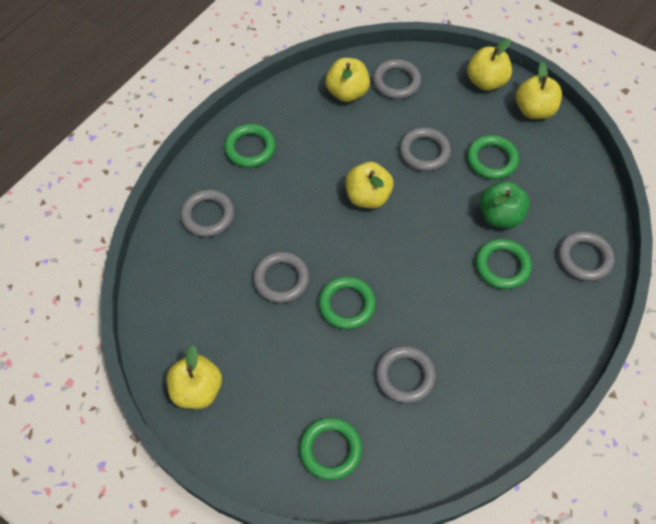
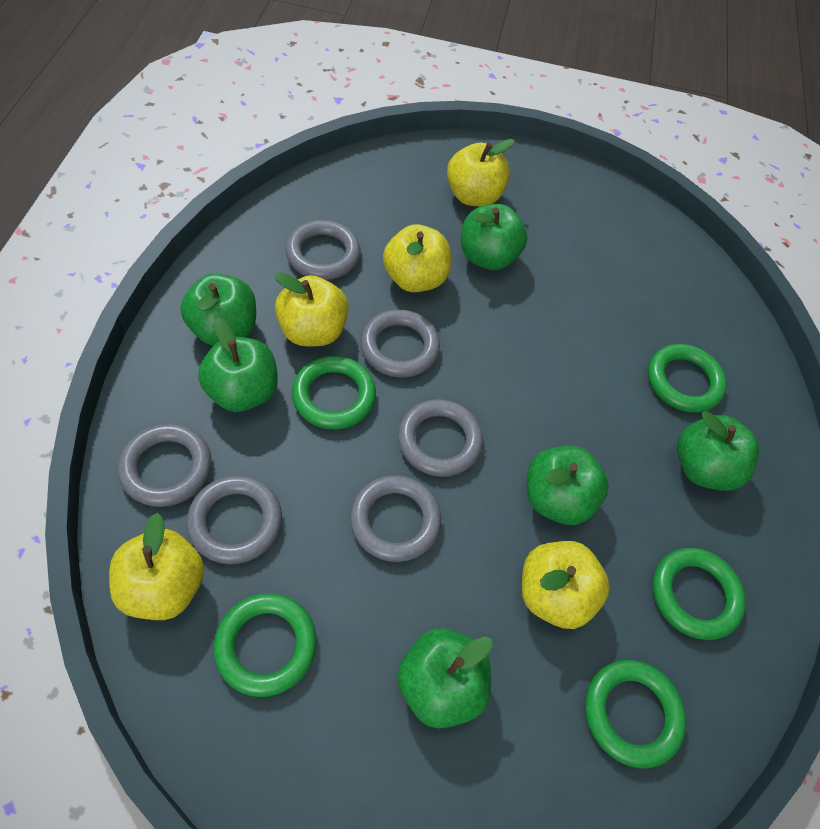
green apple: 1 -> 6

